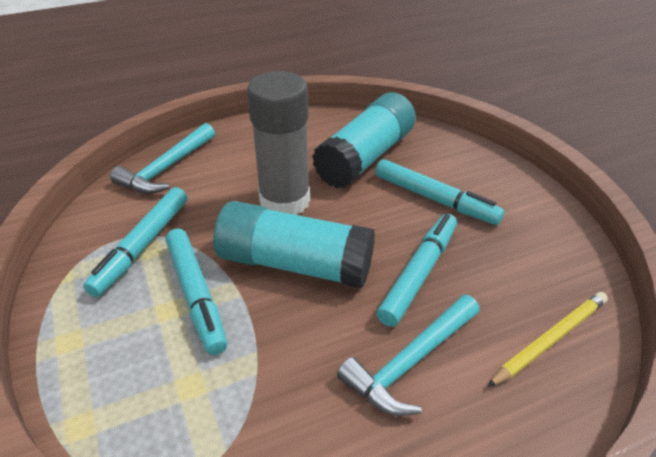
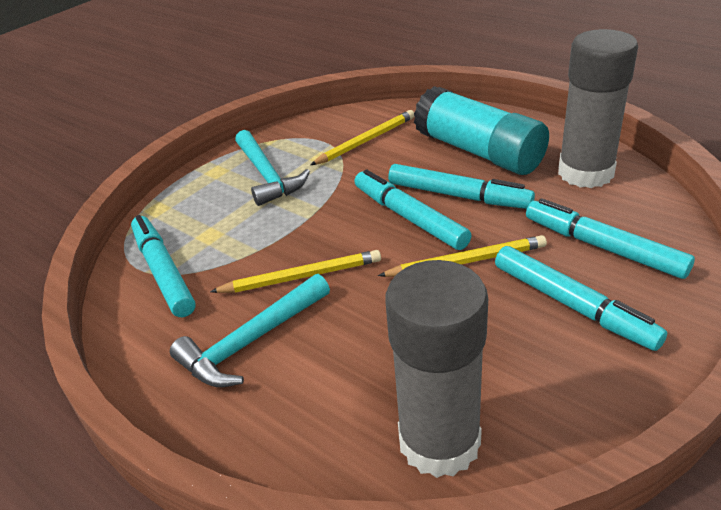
grey glue stick: 1 -> 2
turquoise glue stick: 2 -> 1
turquoise marker: 4 -> 5
yellow pencil: 1 -> 3

